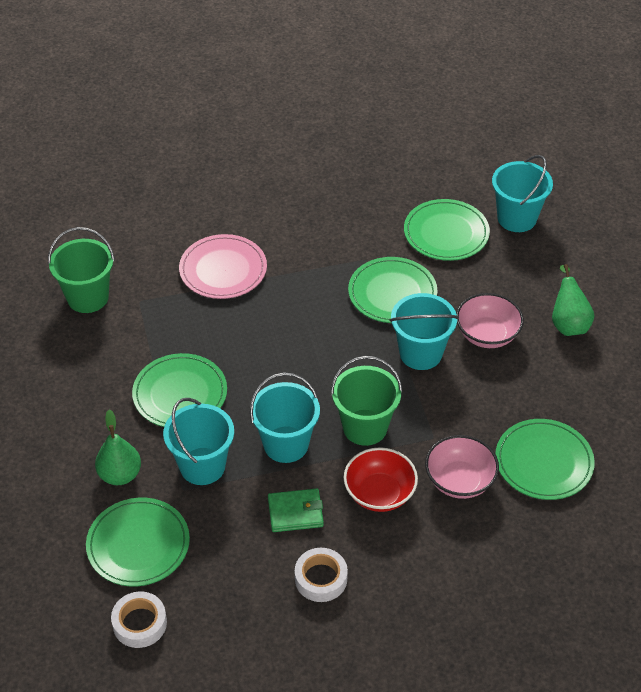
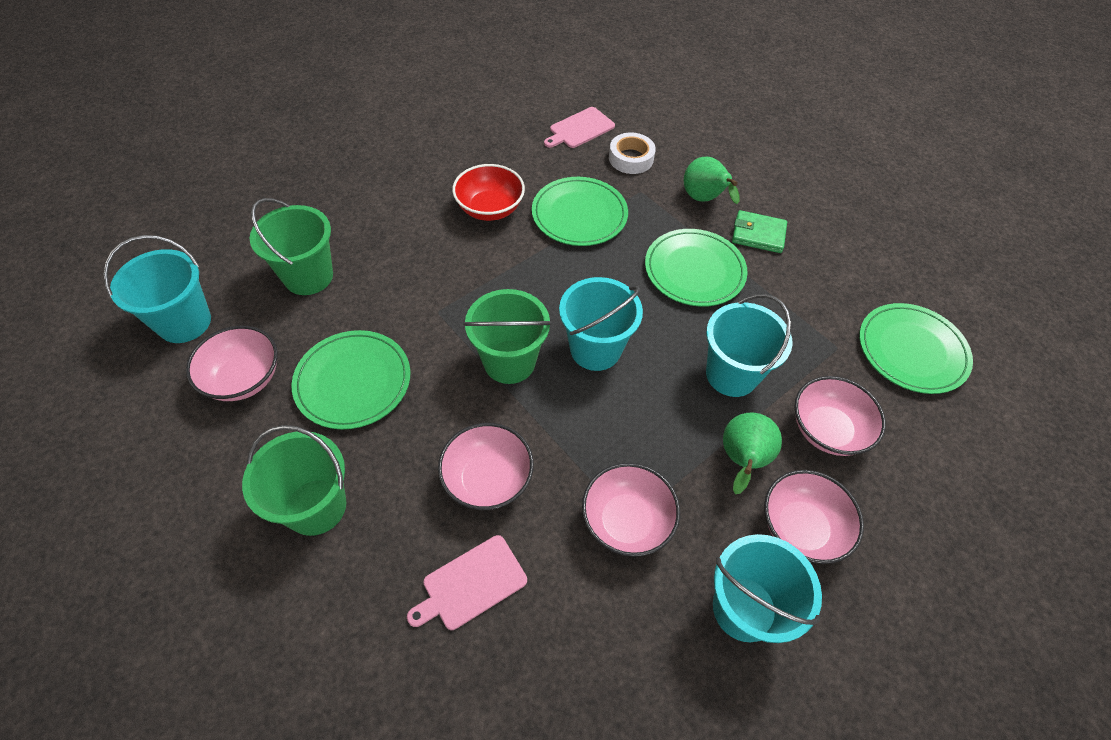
green bucket: 2 -> 3
green plate: 5 -> 4
pink bowl: 2 -> 5
pink cutting board: 0 -> 2
pink plate: 1 -> 0
white tape: 2 -> 1

